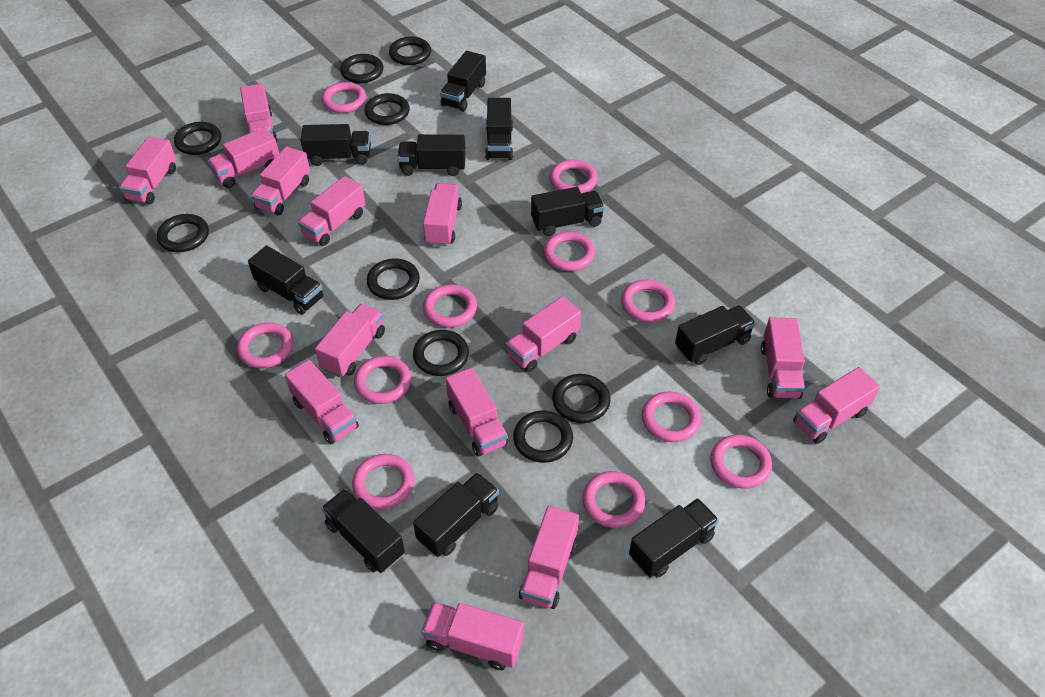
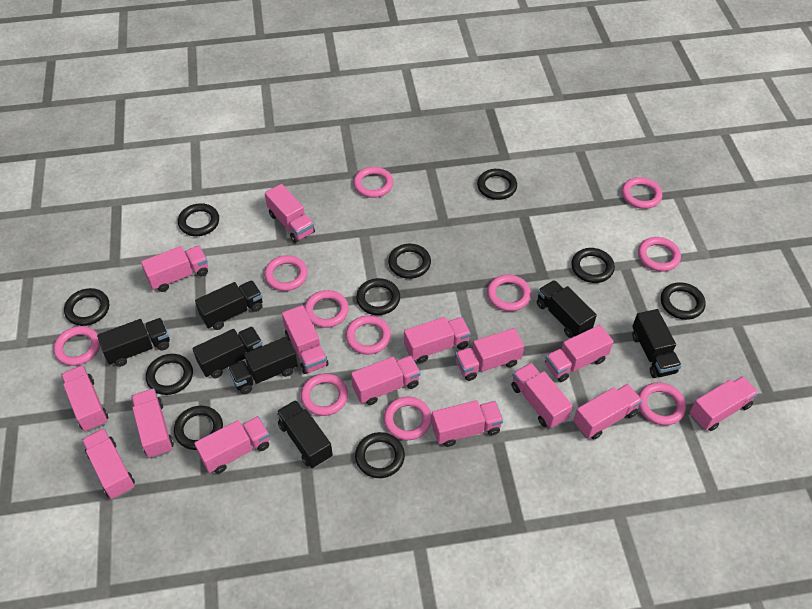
black ring: 9 -> 10
black truck: 10 -> 7
pink truck: 14 -> 15

